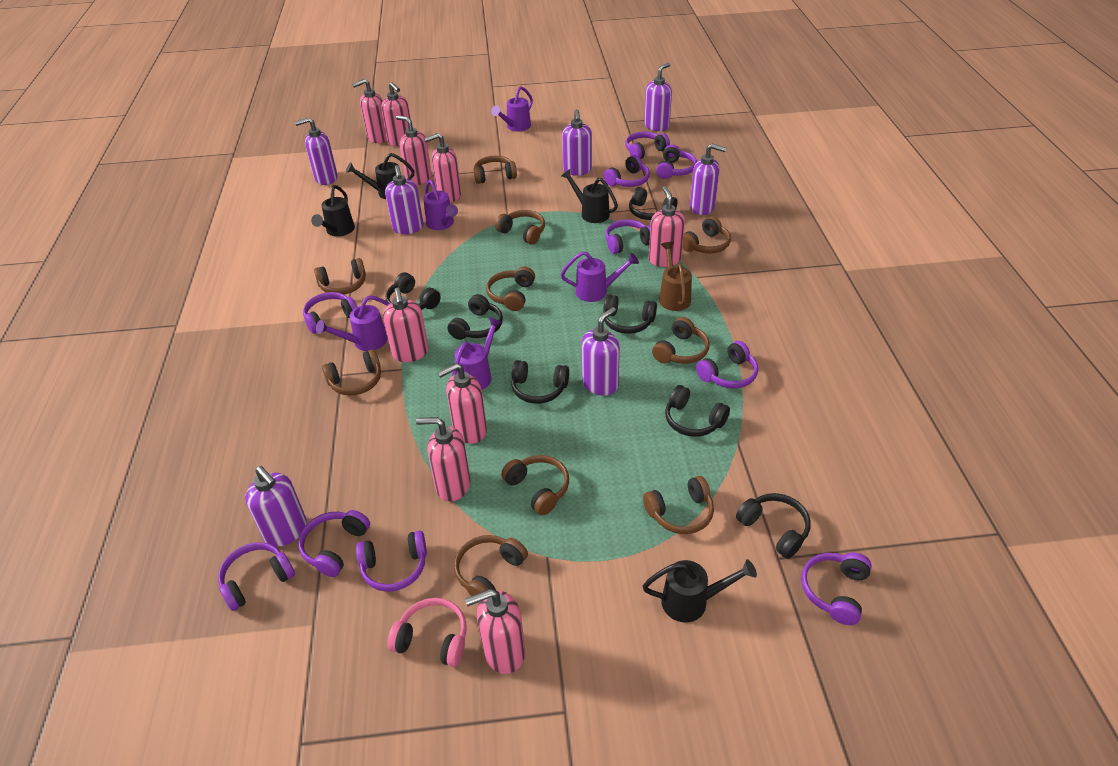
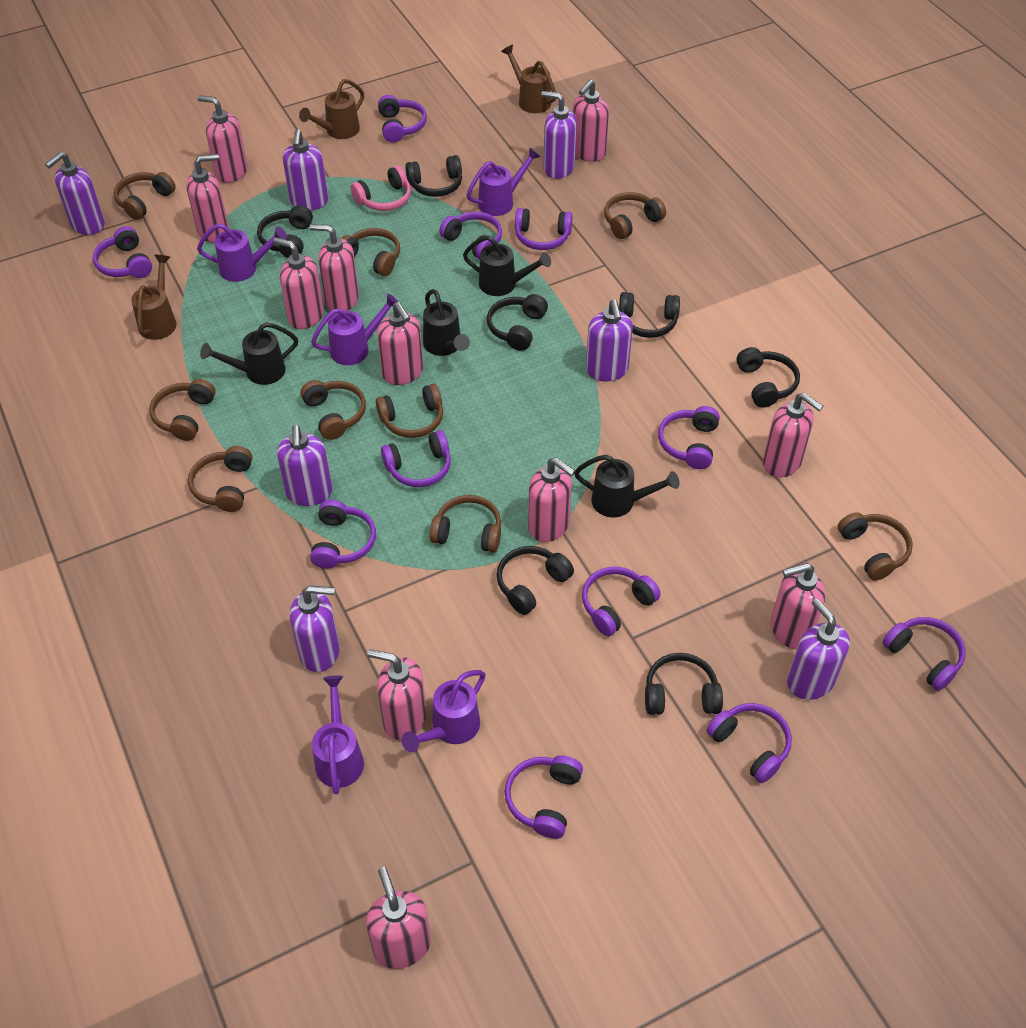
brown headphones: 10 -> 9
brown watering can: 1 -> 3
pink soap dispenser: 9 -> 11
purple headphones: 10 -> 11

